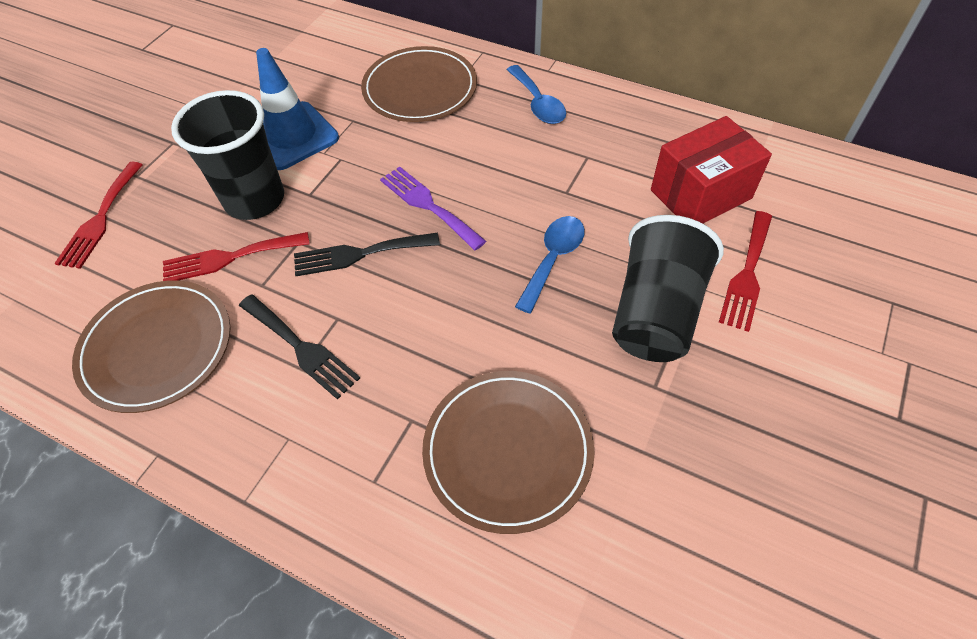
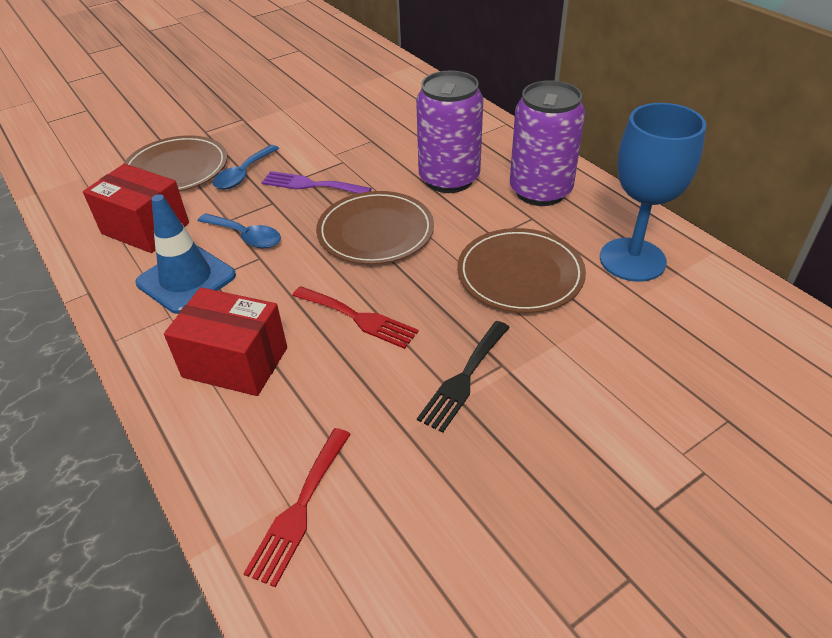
black cup: 2 -> 0
black fork: 2 -> 1
blue goblet: 0 -> 1
purple can: 0 -> 2
red box: 1 -> 2
red fork: 3 -> 2

